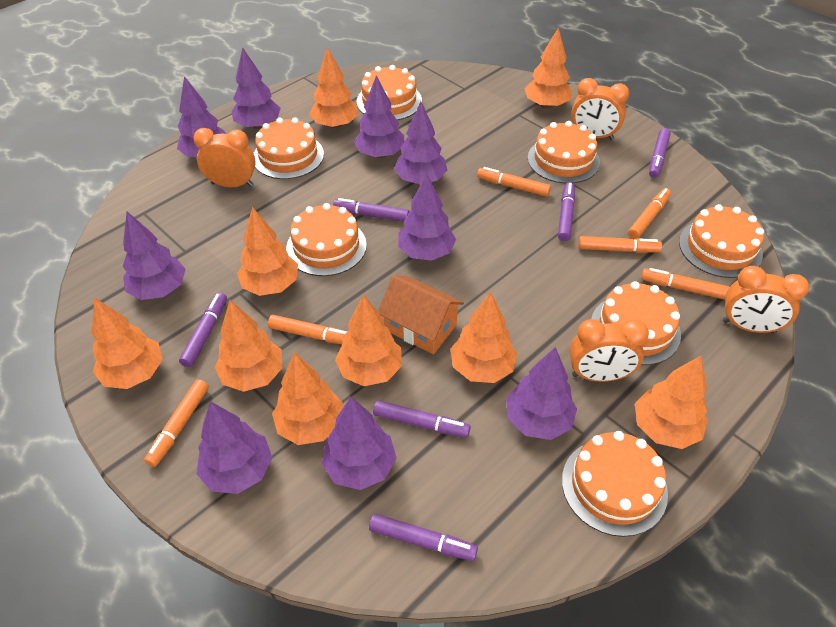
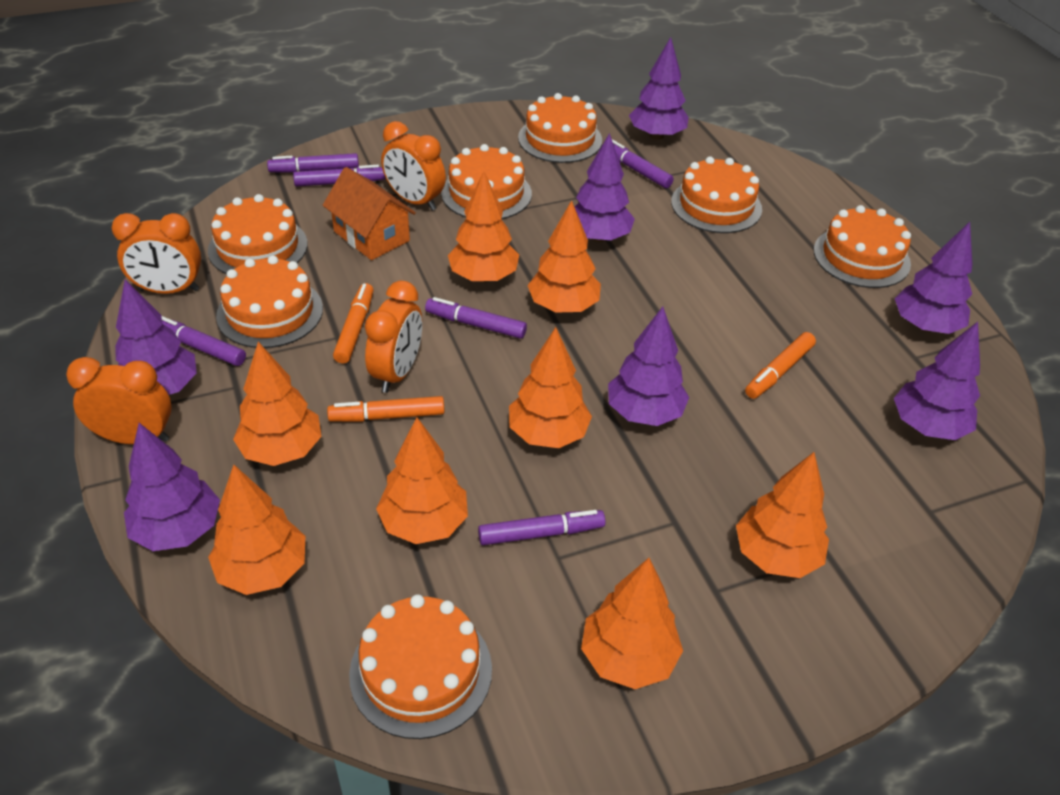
orange marker: 6 -> 3
orange tree: 9 -> 8
purple tree: 9 -> 7

